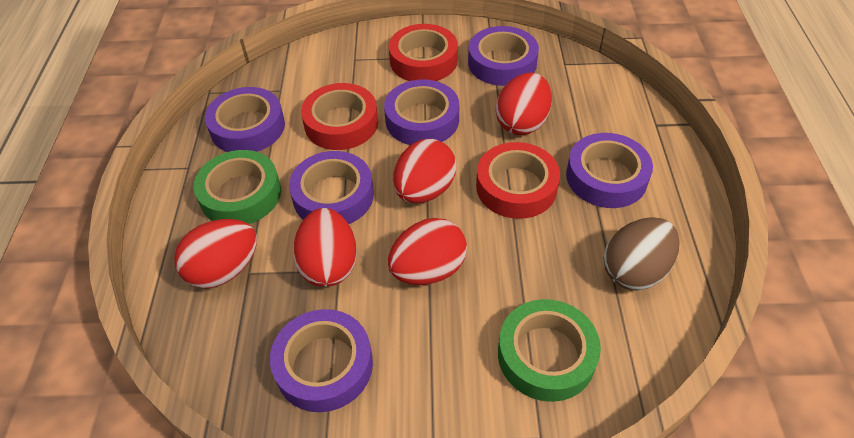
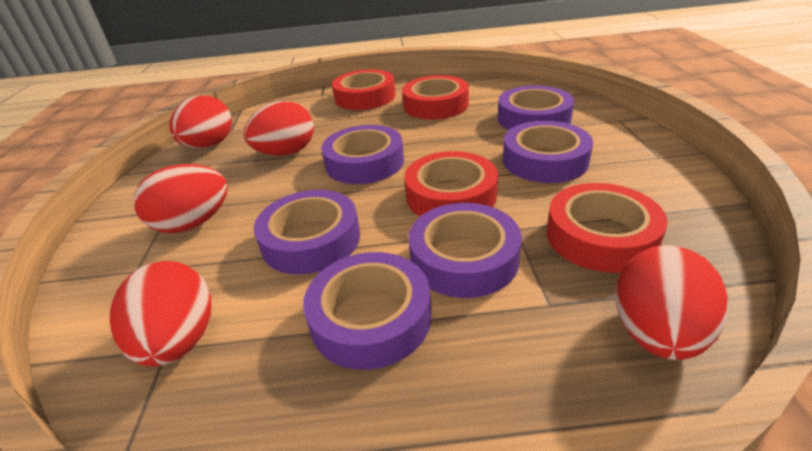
brown egg: 1 -> 0
green tape: 2 -> 0
red tape: 3 -> 4

